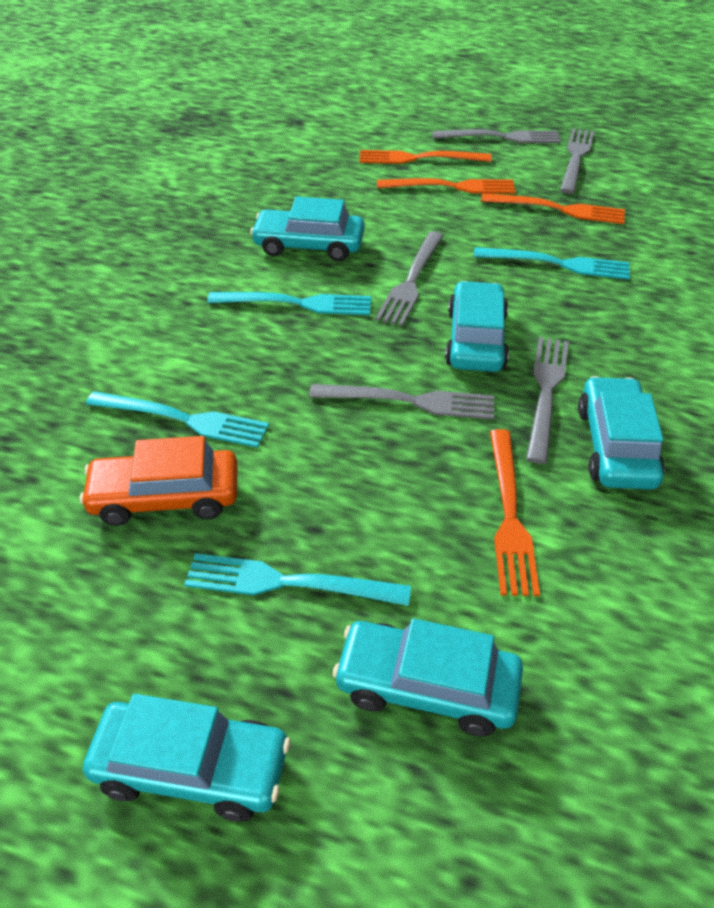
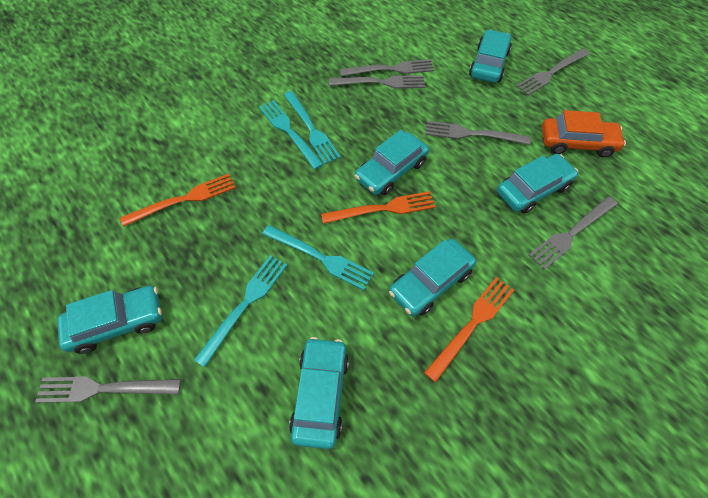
grey fork: 5 -> 6
orange fork: 4 -> 3
turquoise car: 5 -> 6

